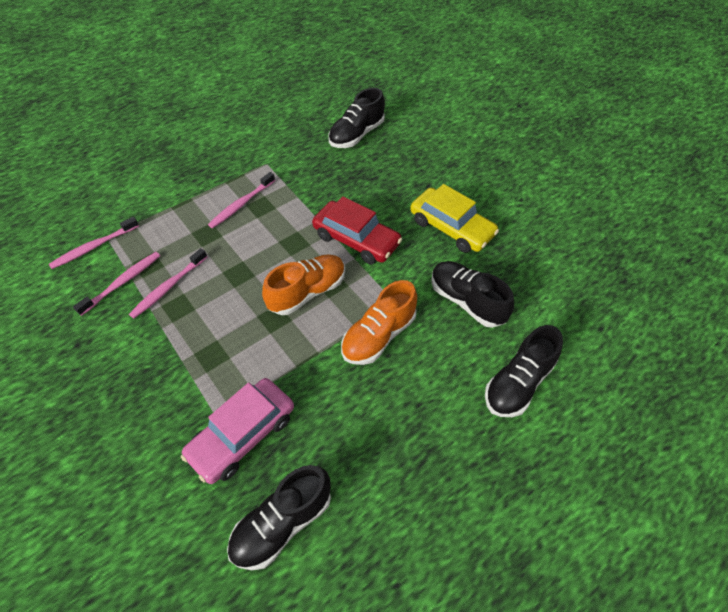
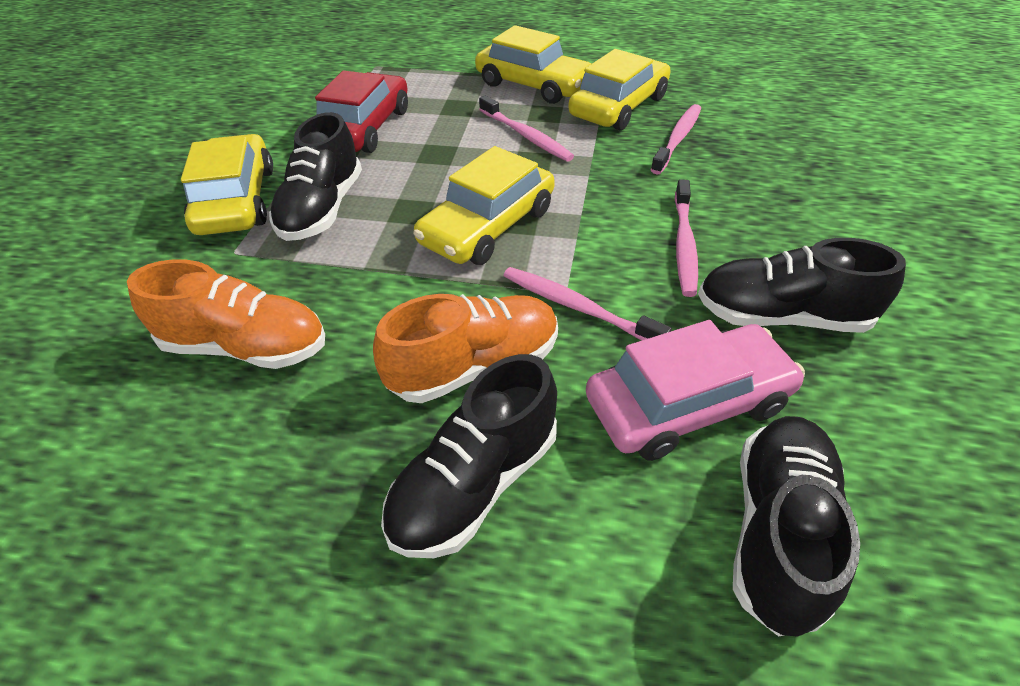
yellow car: 1 -> 4

